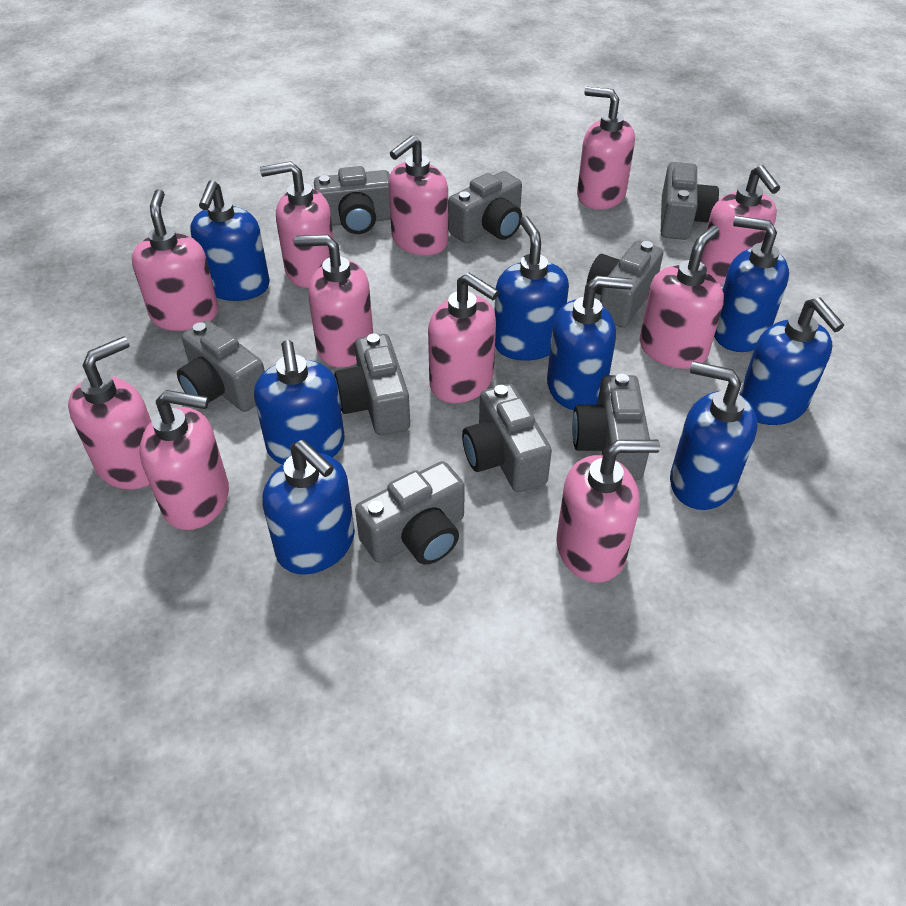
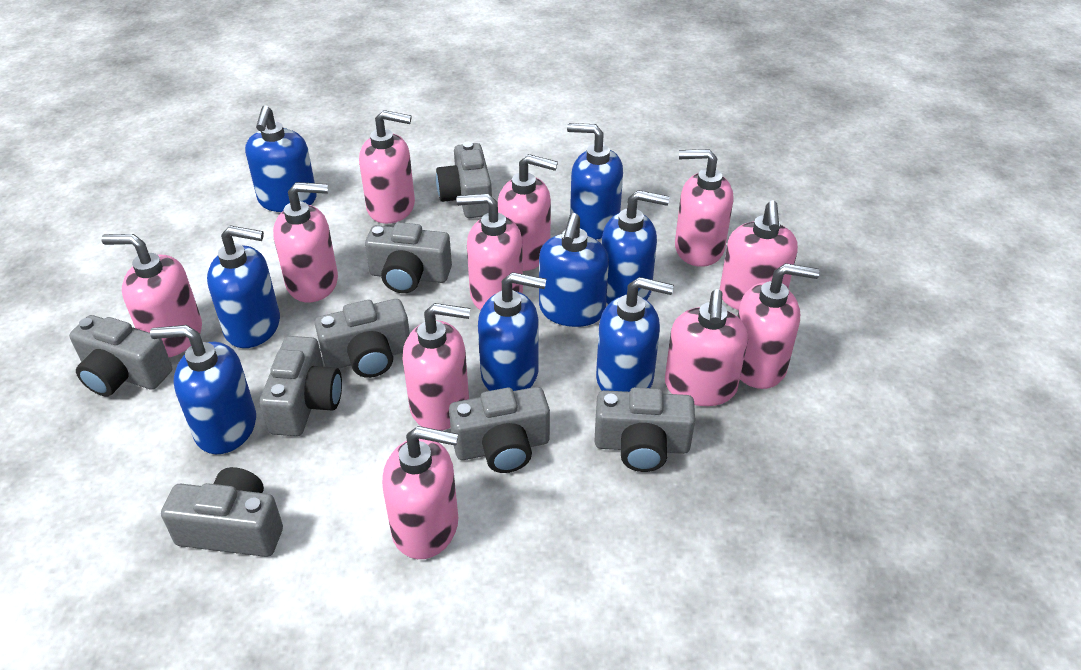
grey camera: 9 -> 8

